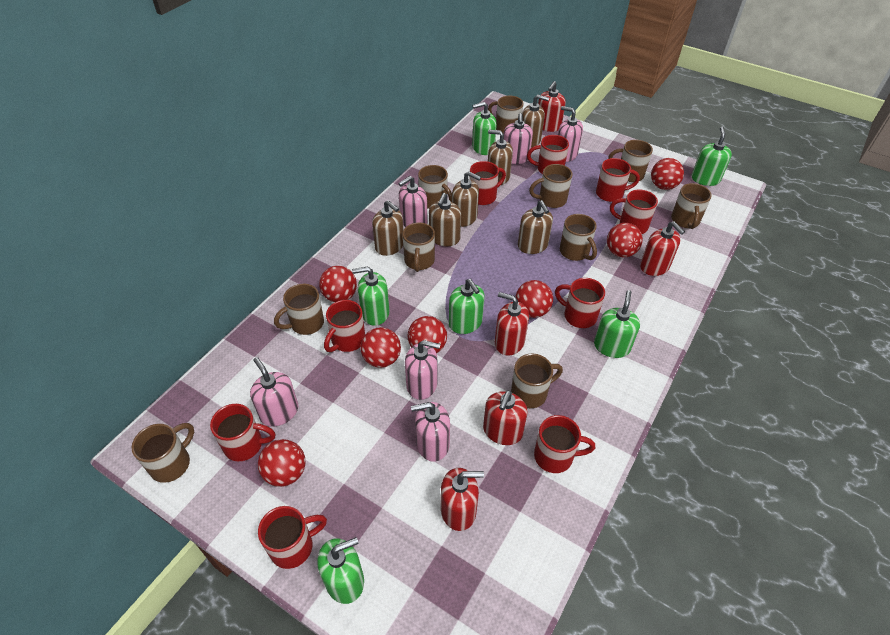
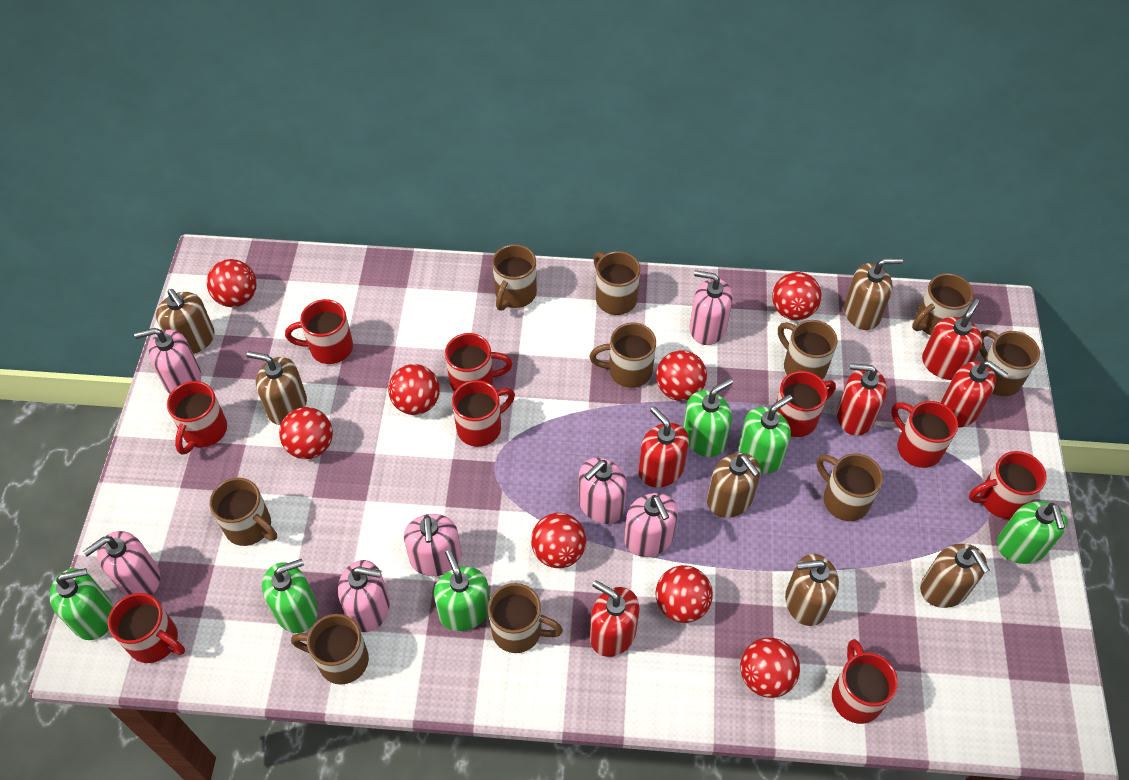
pink soap dispenser: 6 -> 7
red ball: 7 -> 8

